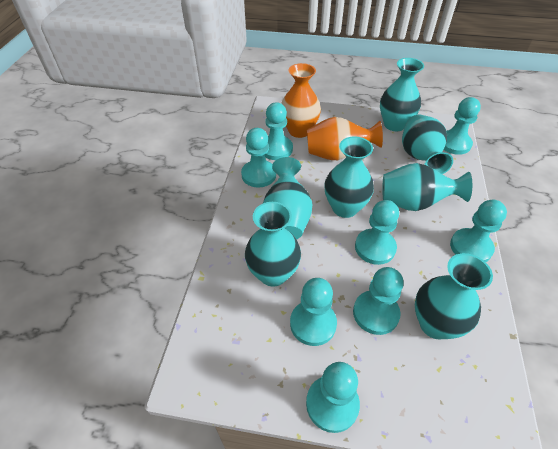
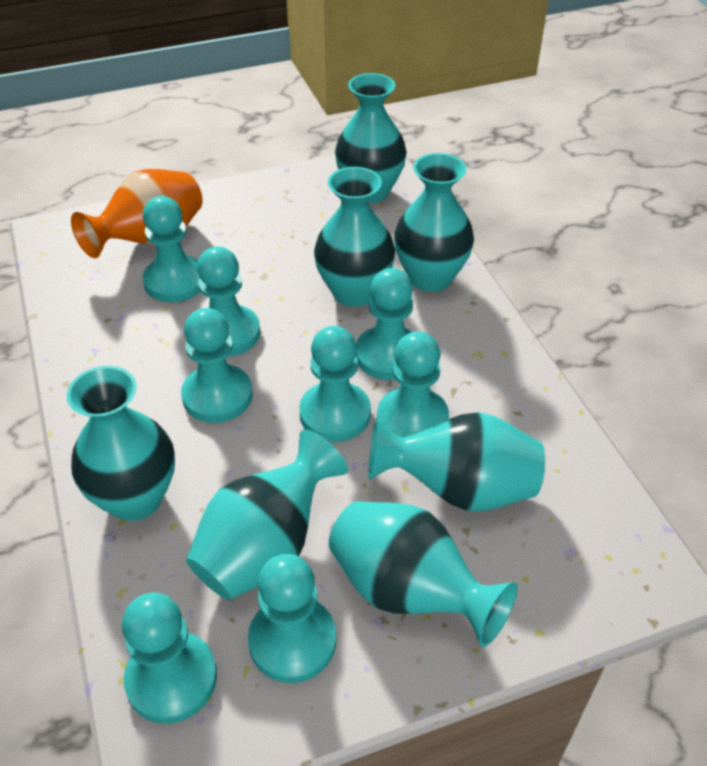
orange vase: 2 -> 1

